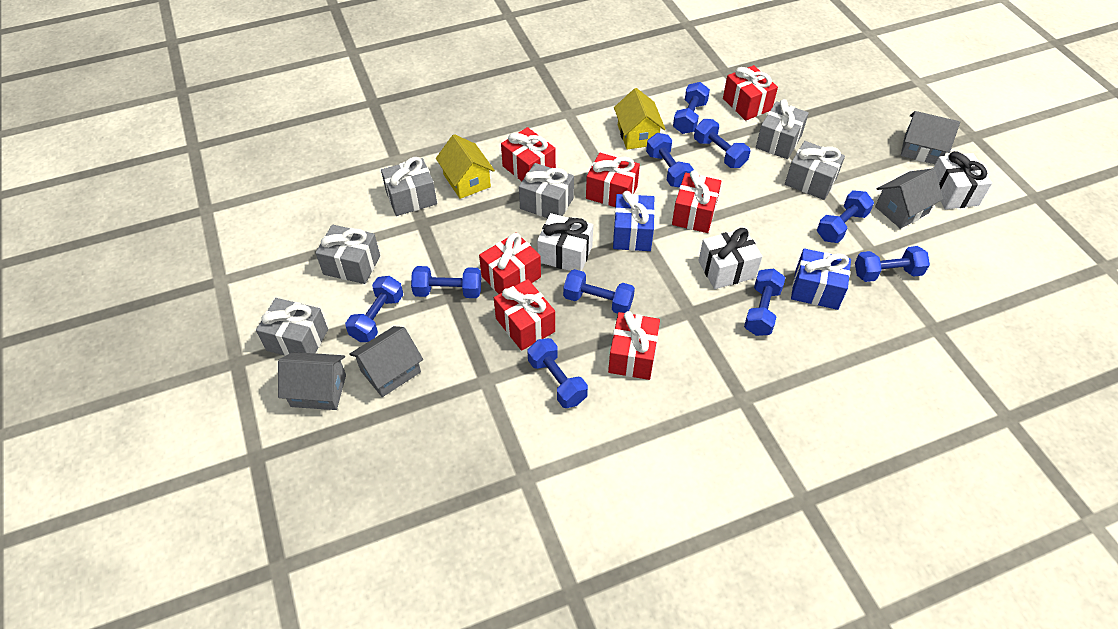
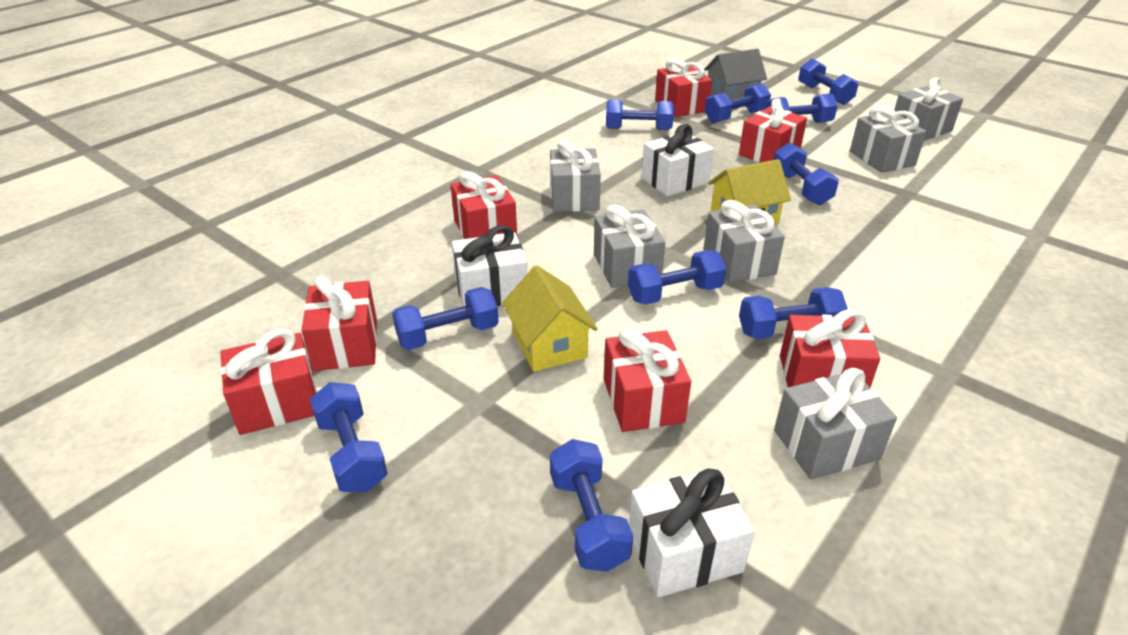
blue gift: 2 -> 0
grey house: 4 -> 1

